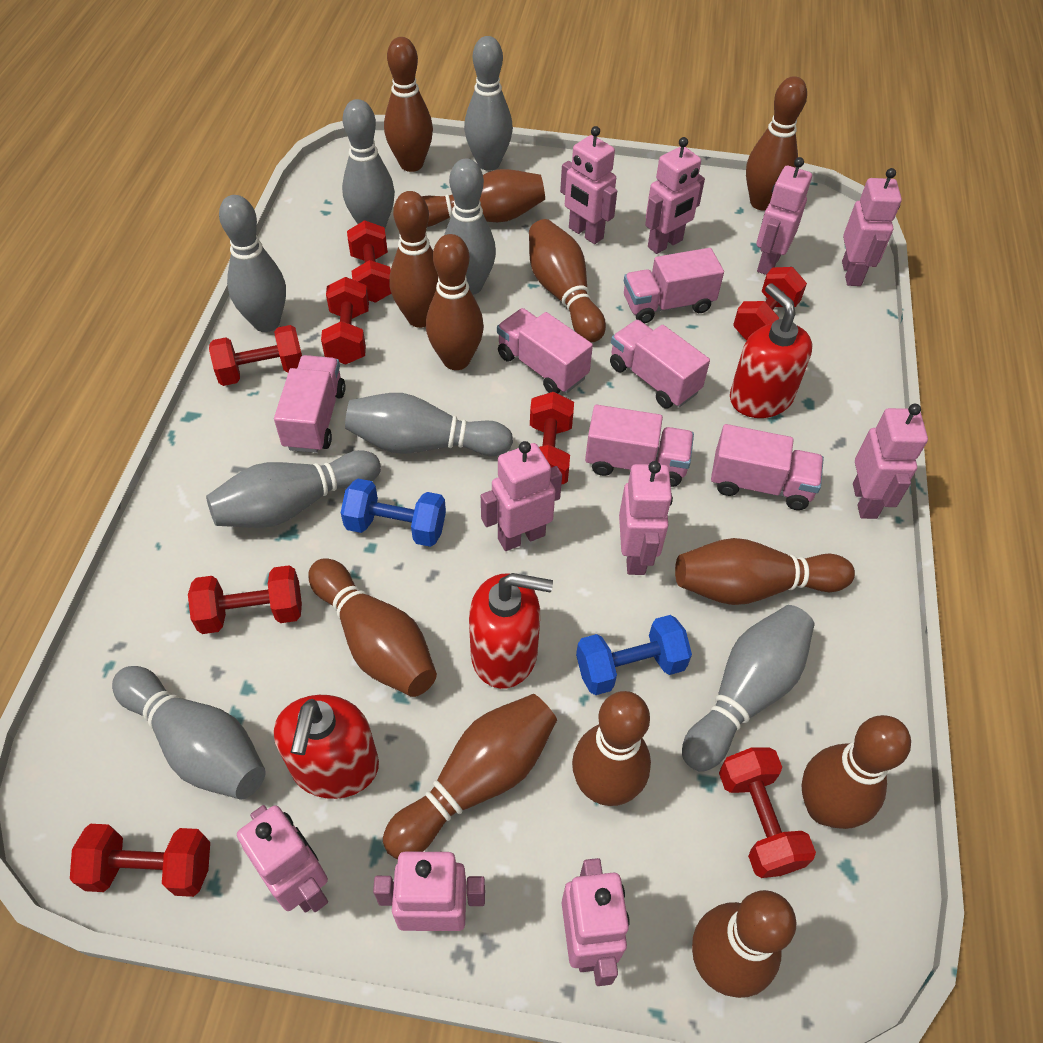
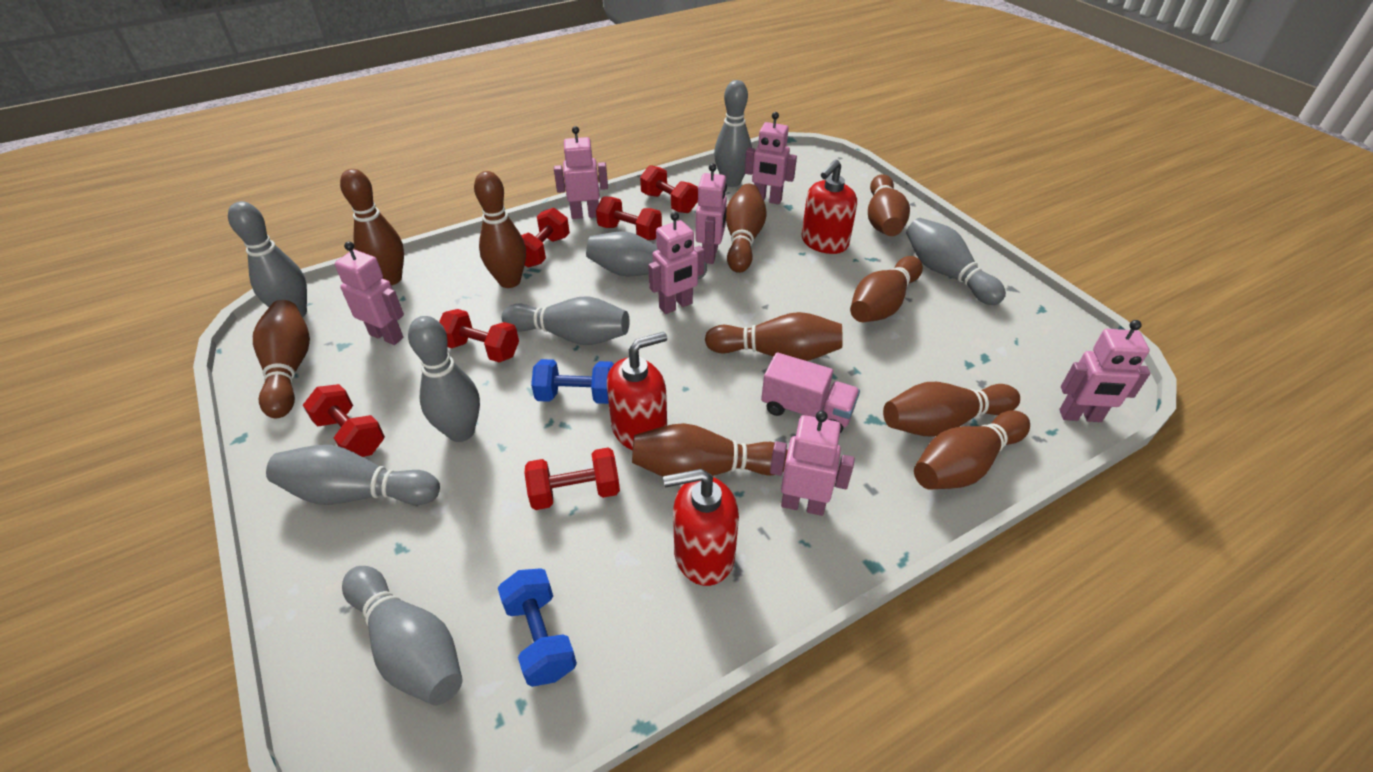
brown bowling pin: 12 -> 10
pink robot: 10 -> 7
pink truck: 6 -> 1
red dumbbell: 8 -> 6

